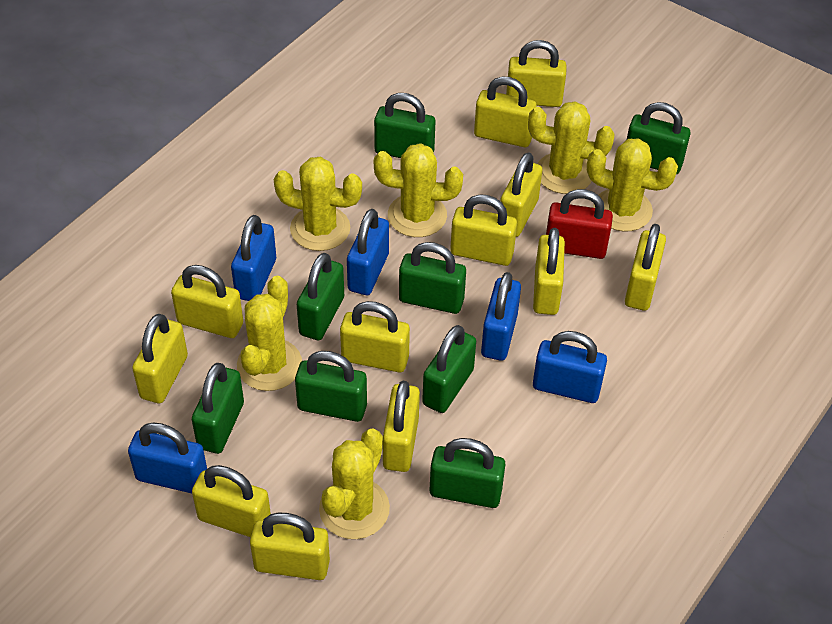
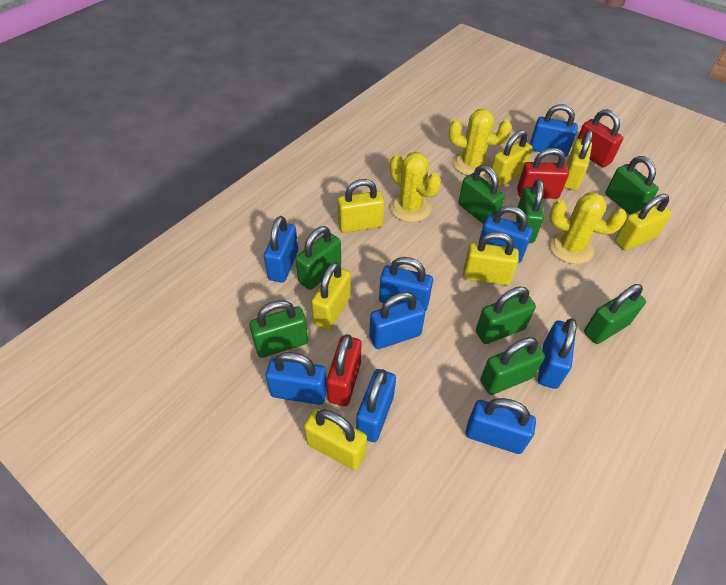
blue padlock: 5 -> 9
red padlock: 1 -> 3
yellow cactus: 6 -> 3
yellow padlock: 12 -> 7

